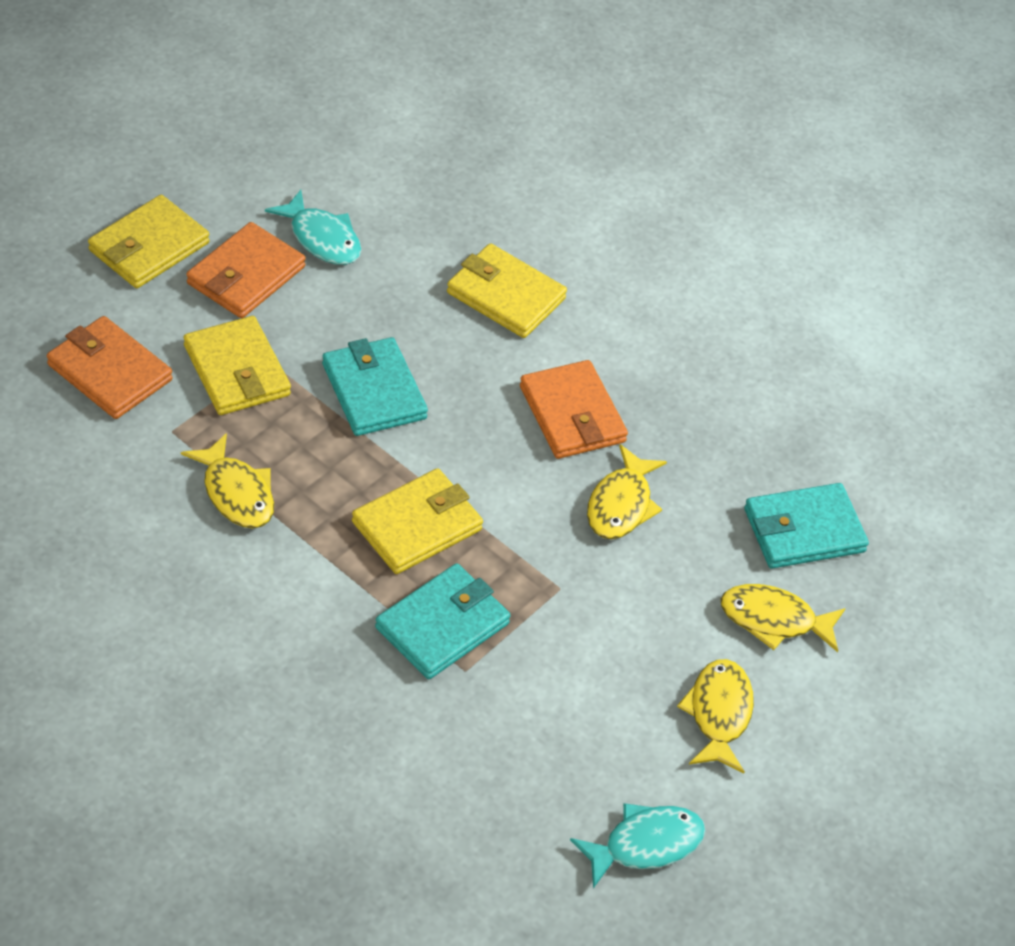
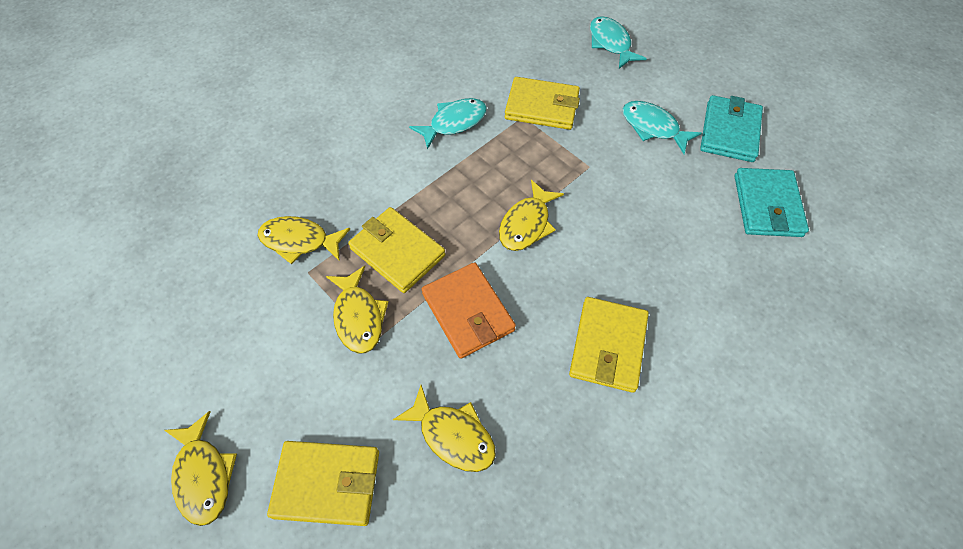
orange wallet: 3 -> 1
turquoise fish: 2 -> 3
turquoise wallet: 3 -> 2
yellow fish: 4 -> 5

